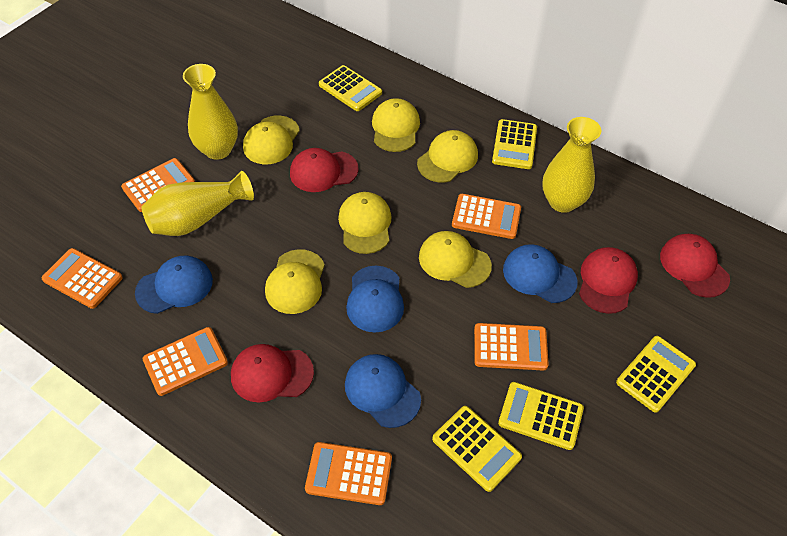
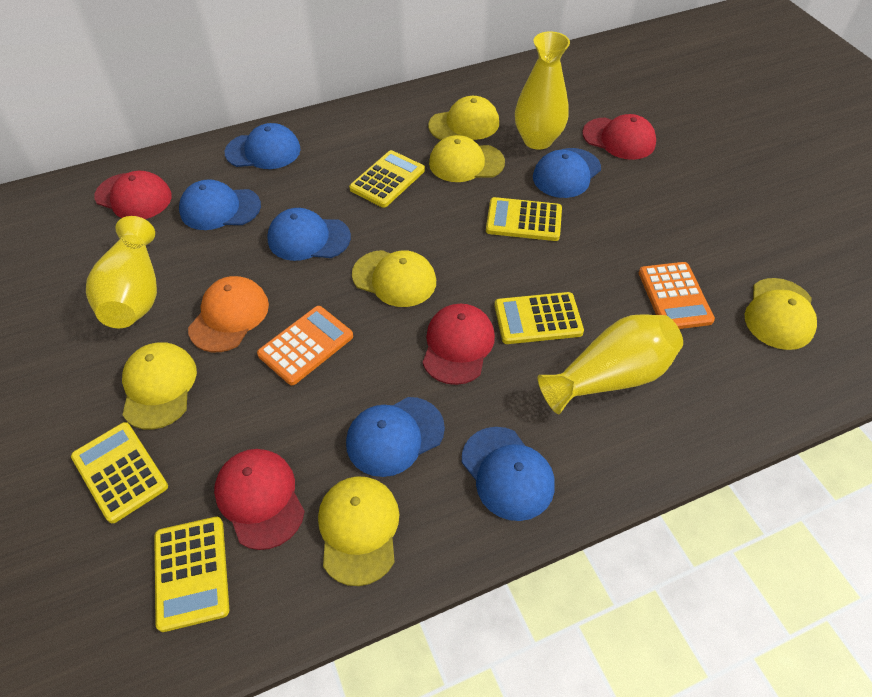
blue cap: 4 -> 6
orange calculator: 6 -> 2
orange cap: 0 -> 1

